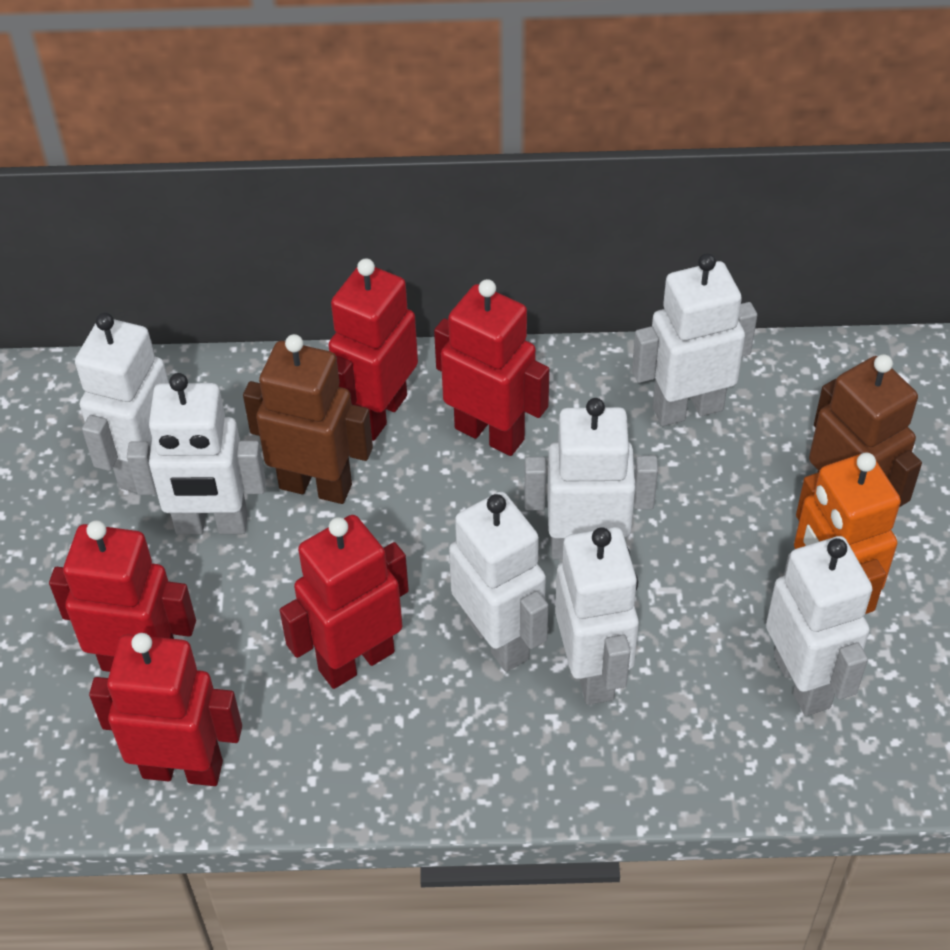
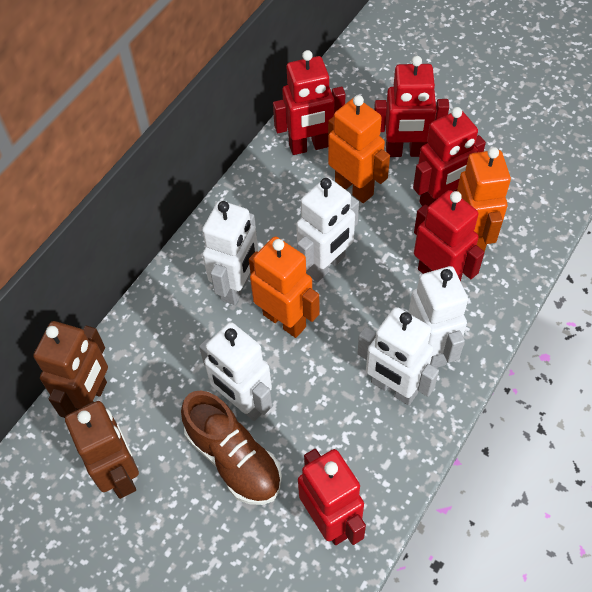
brown shoe: 0 -> 1
orange robot: 1 -> 3
white robot: 7 -> 5

